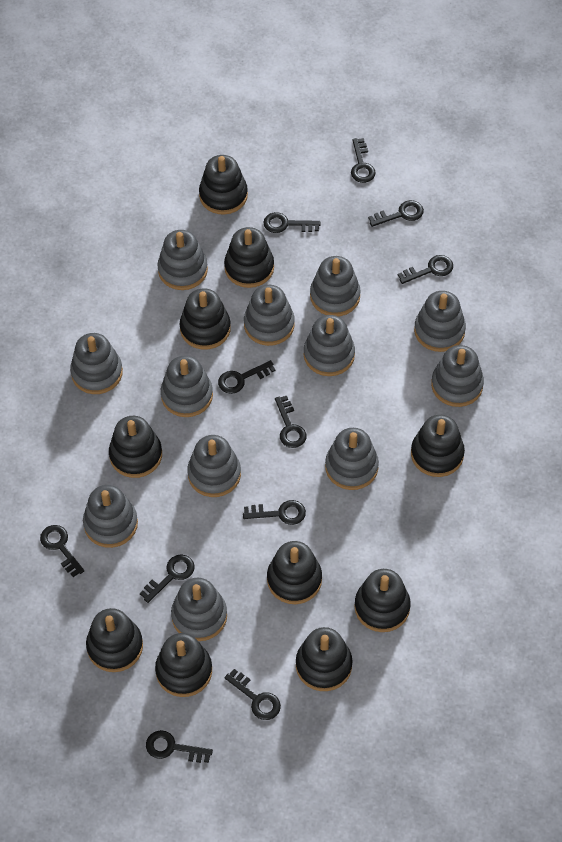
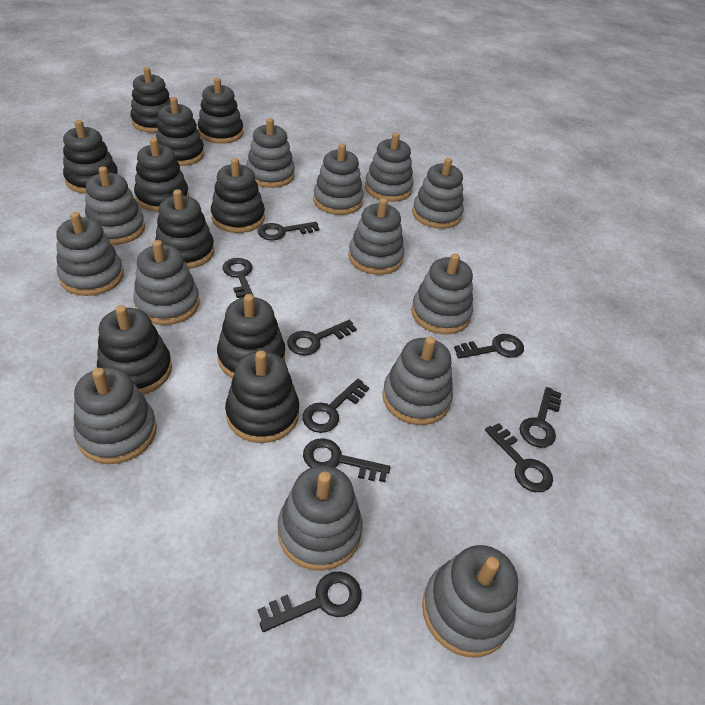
black key: 11 -> 9
grey stacking toy: 12 -> 13

